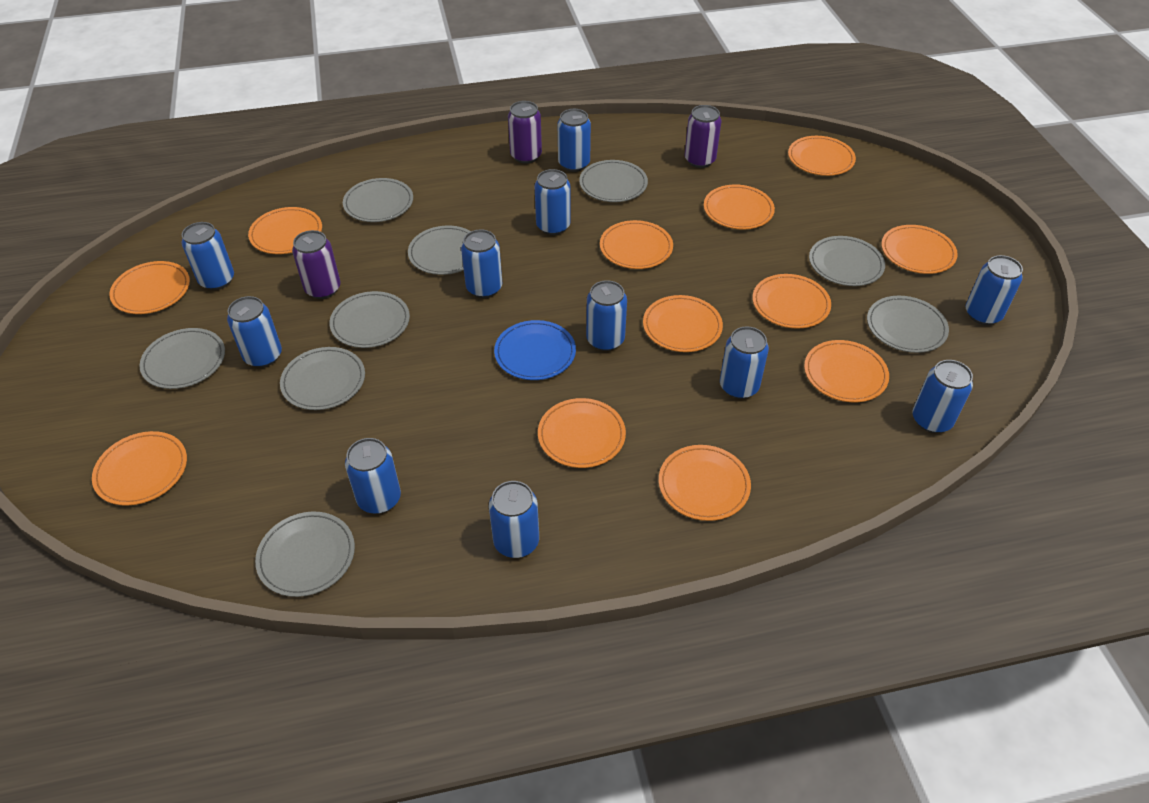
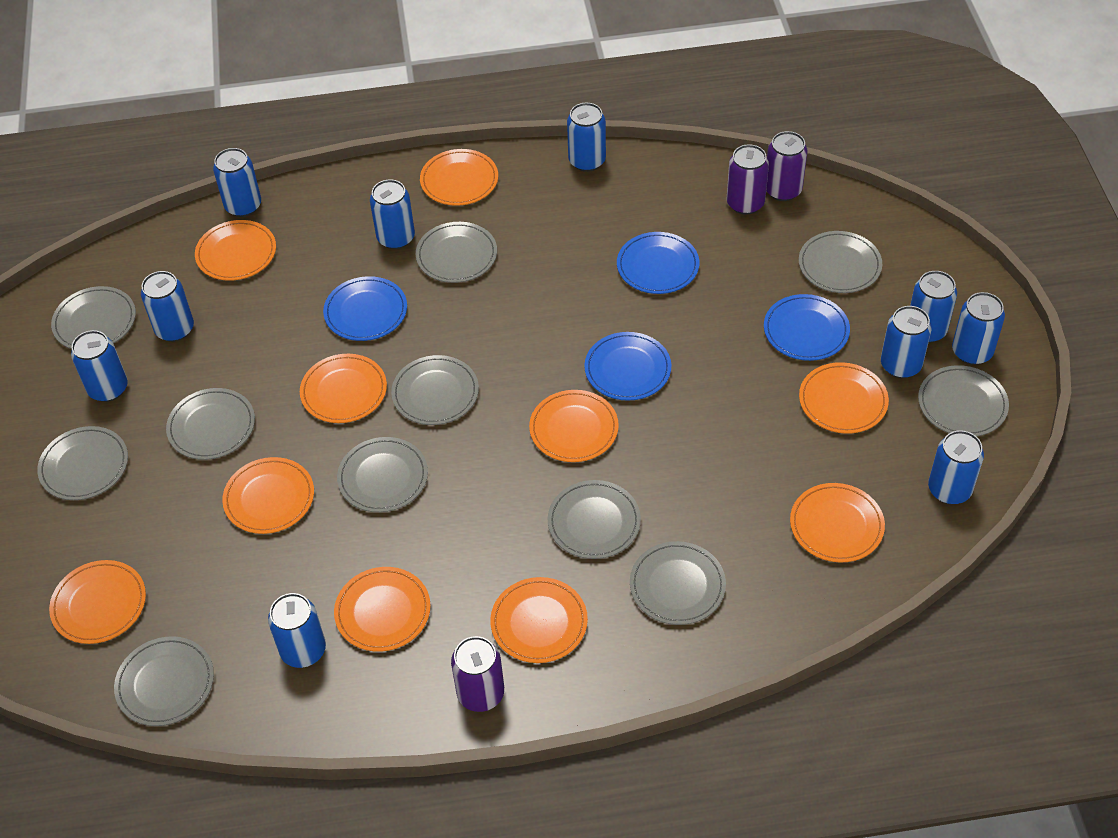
blue can: 11 -> 10
blue plate: 1 -> 4
grey plate: 9 -> 11
orange plate: 12 -> 10

